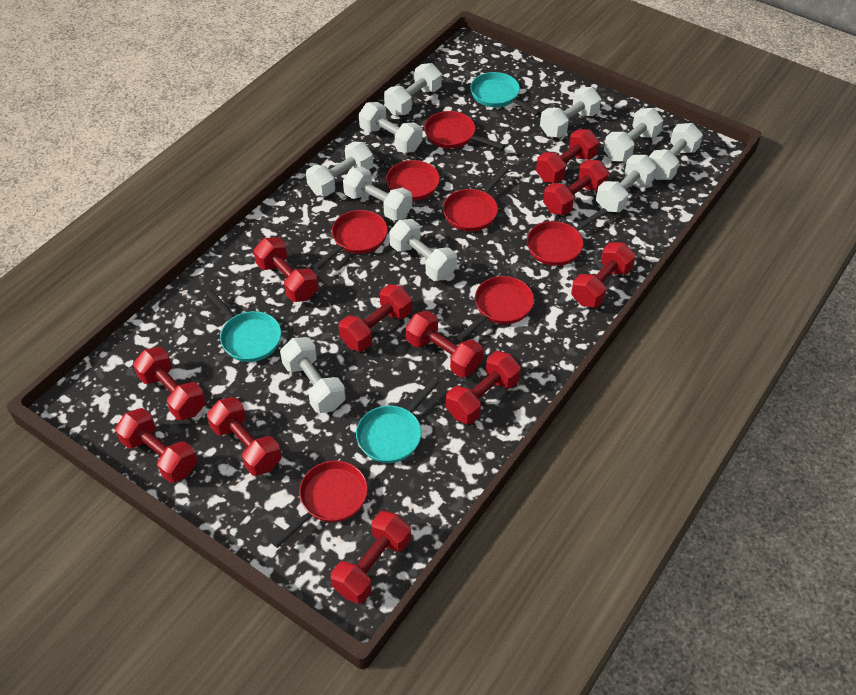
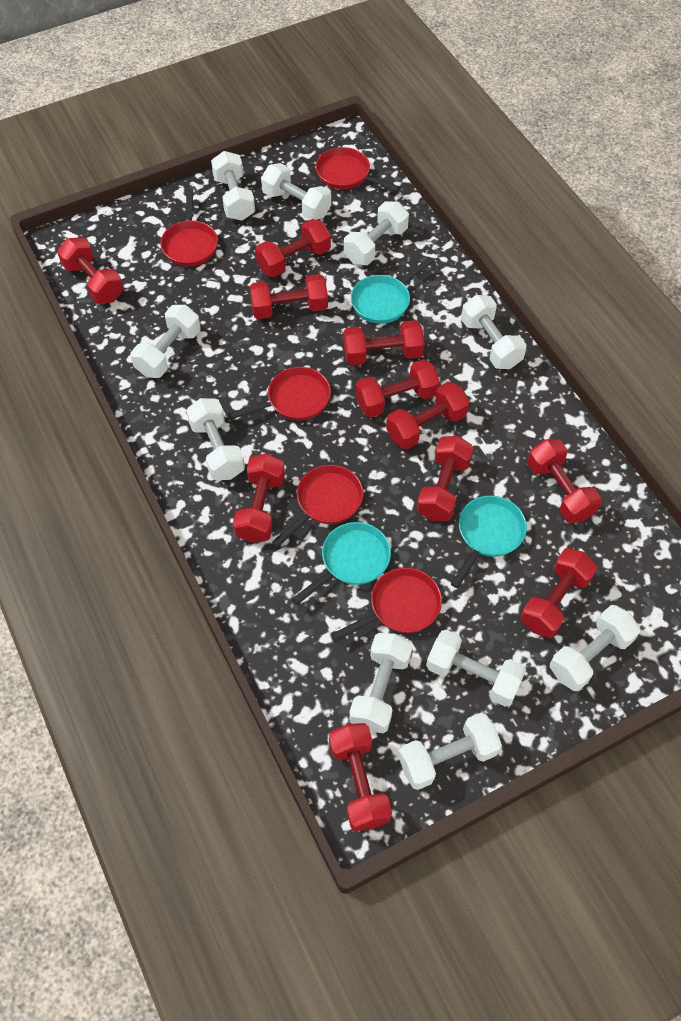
red pan: 7 -> 5

